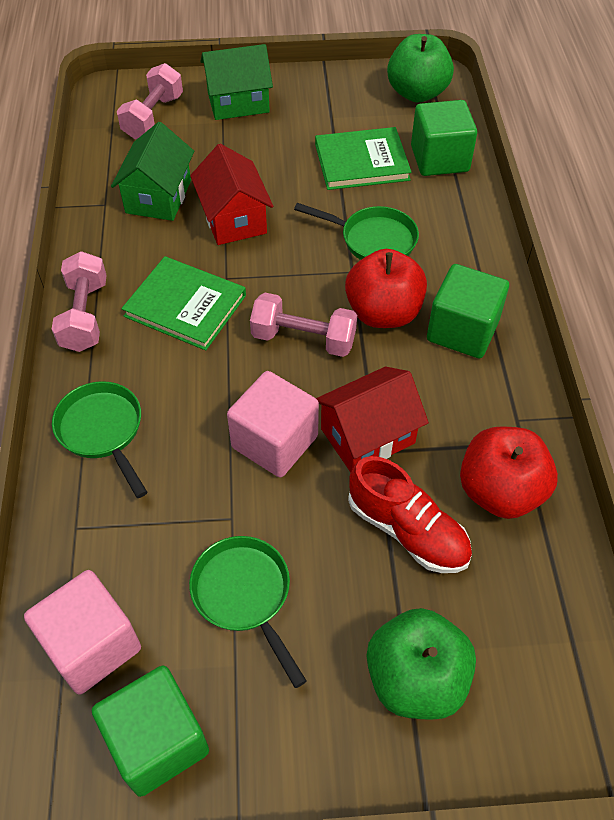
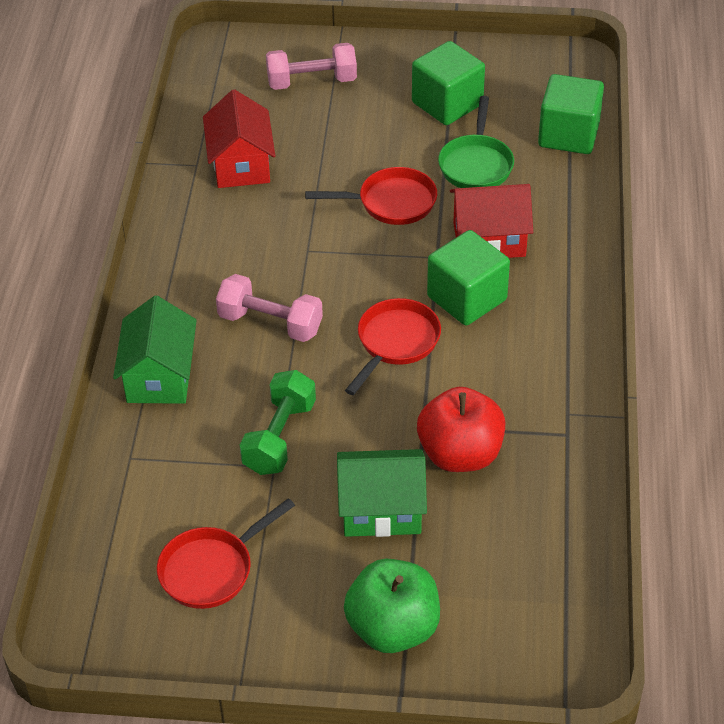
green apple: 2 -> 1
green book: 2 -> 0
green dumbbell: 0 -> 1
green pan: 3 -> 1
pink cube: 2 -> 0
pink dumbbell: 3 -> 2
red apple: 2 -> 1
red pan: 0 -> 3
red shoe: 1 -> 0

